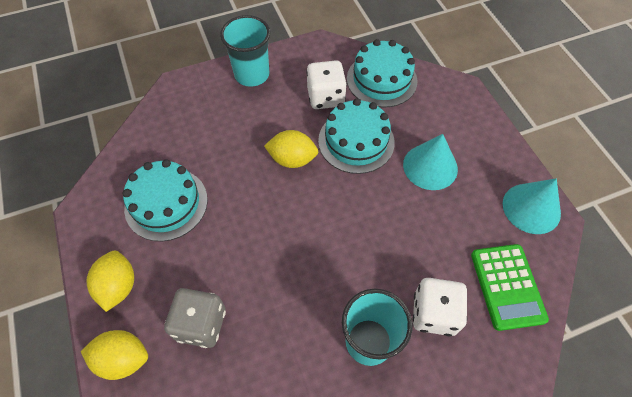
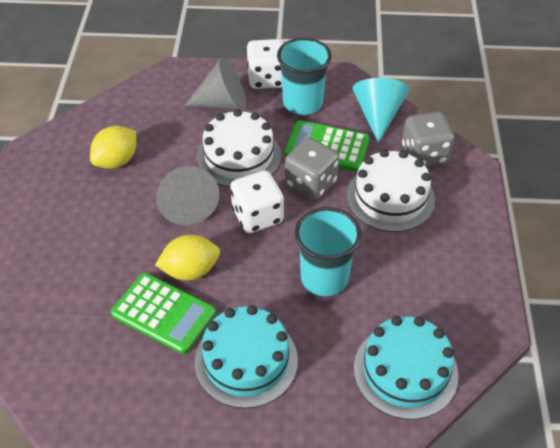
green calculator: 1 -> 2
grey cone: 0 -> 2
grey dice: 1 -> 2
turquoise cake: 3 -> 2
turquoise cone: 2 -> 1
white cake: 0 -> 2
yellow lemon: 3 -> 2

